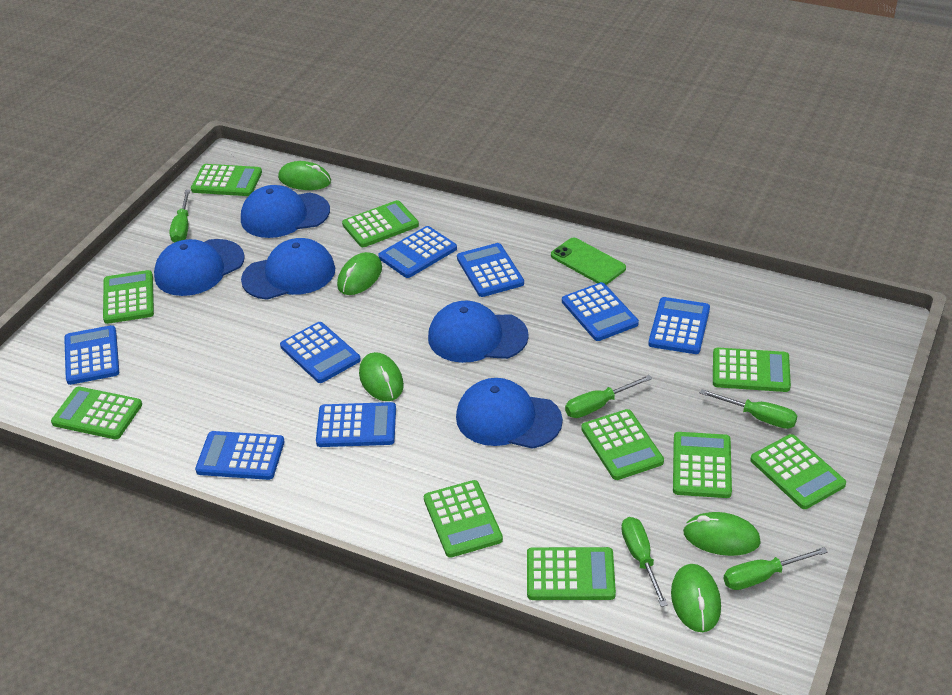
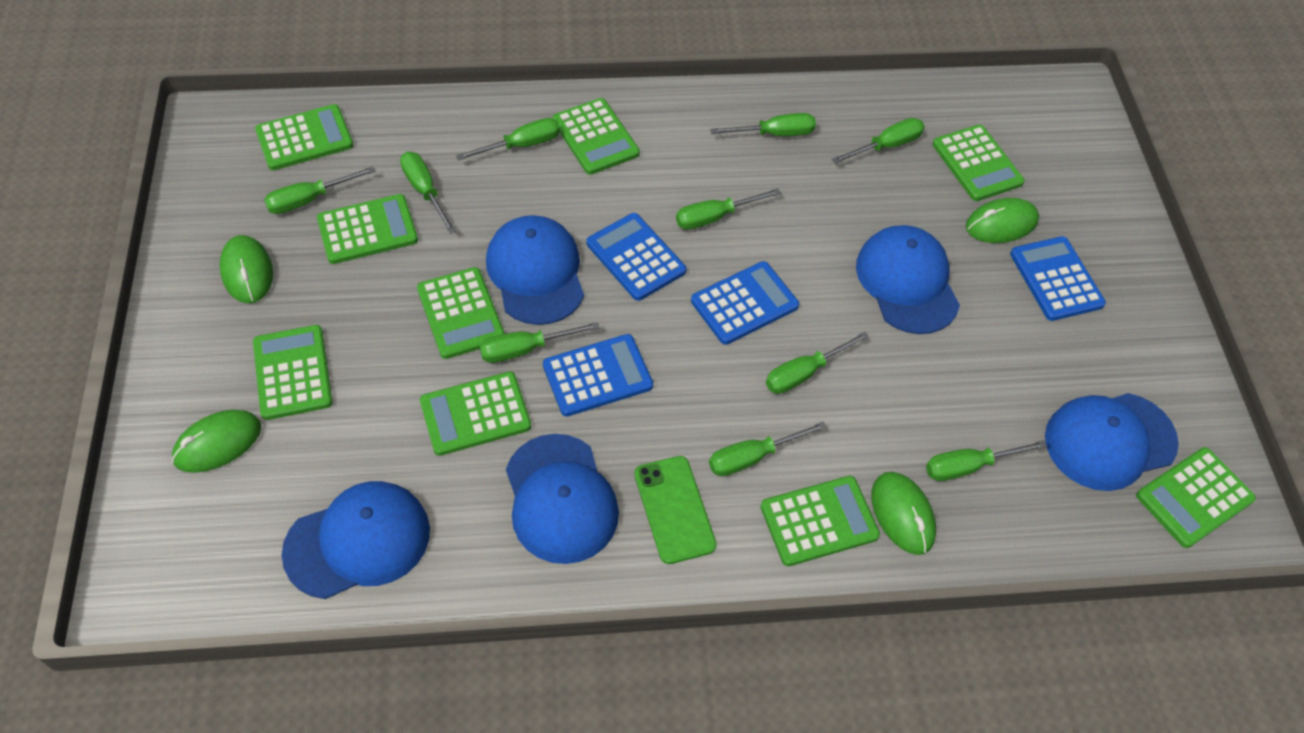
blue calculator: 8 -> 4
green calculator: 10 -> 9
green mouse: 5 -> 4
green screwdriver: 5 -> 10

